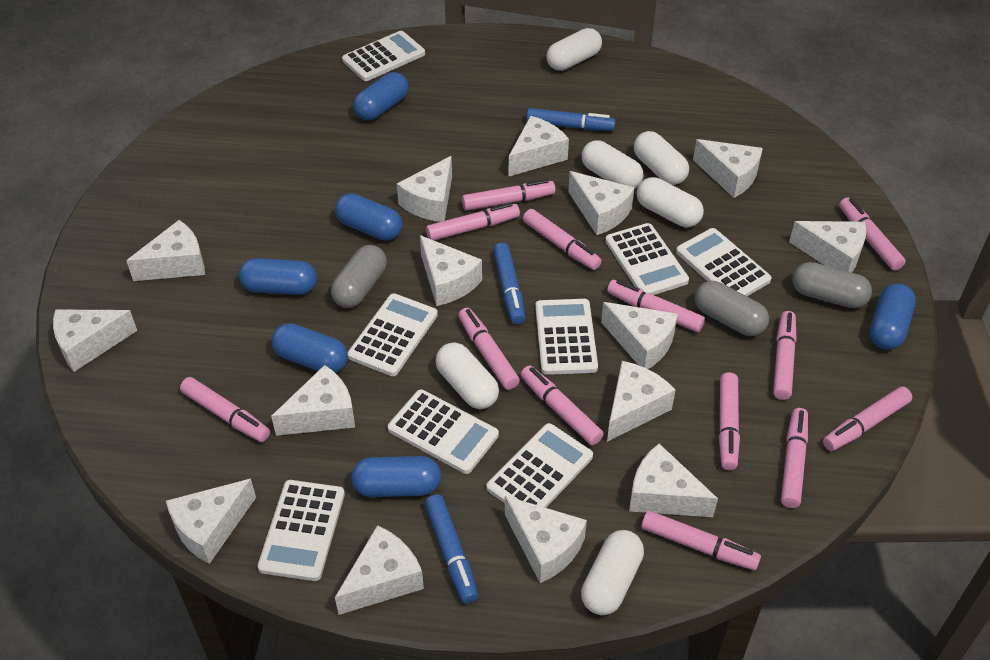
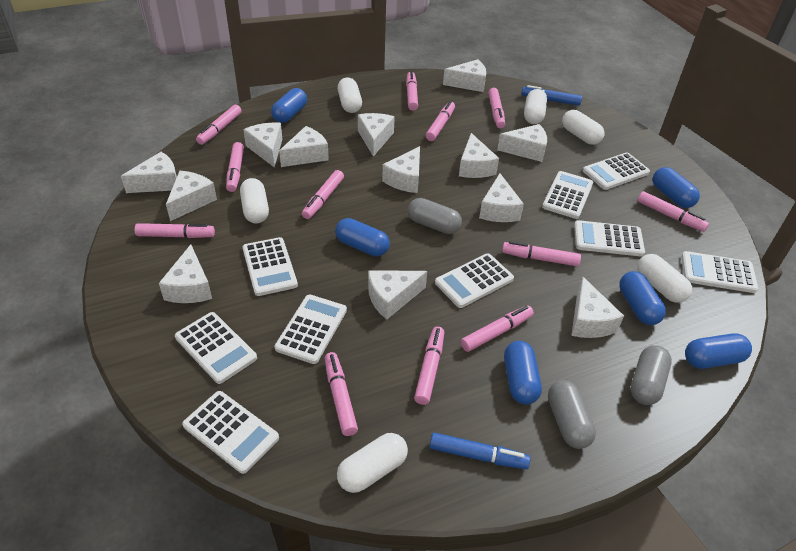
blue marker: 3 -> 2
pink marker: 13 -> 12
white calculator: 8 -> 9
white cheese: 15 -> 13

